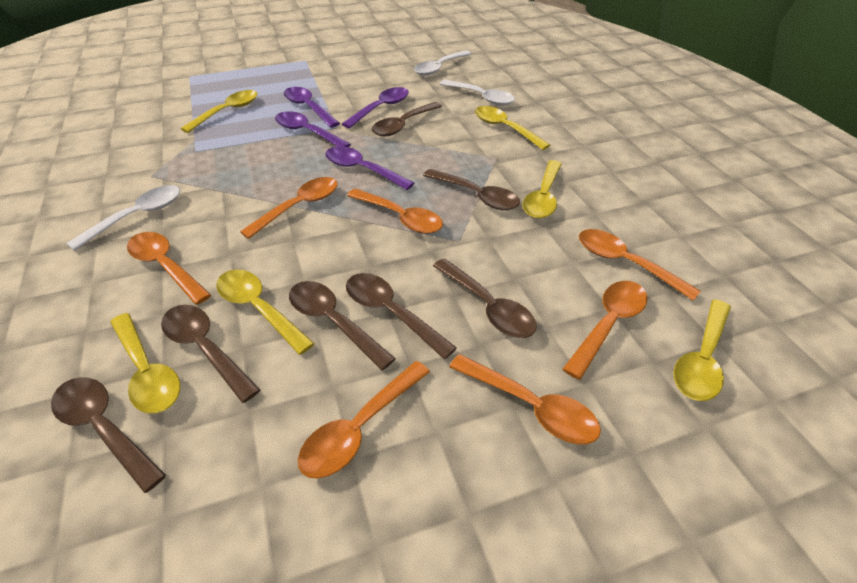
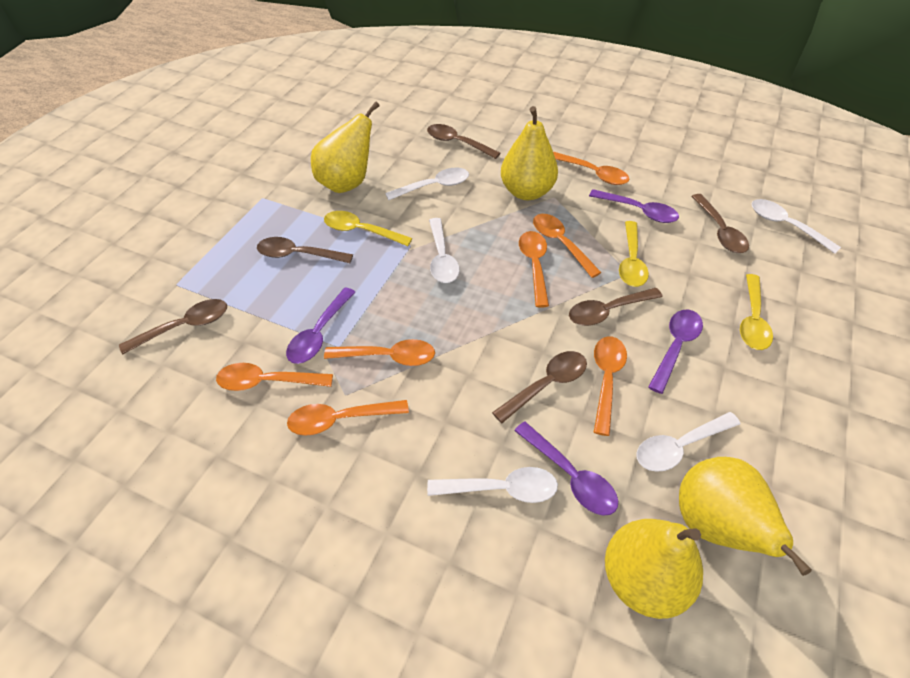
brown spoon: 7 -> 6
white spoon: 3 -> 5
yellow pear: 0 -> 4
yellow spoon: 6 -> 3

